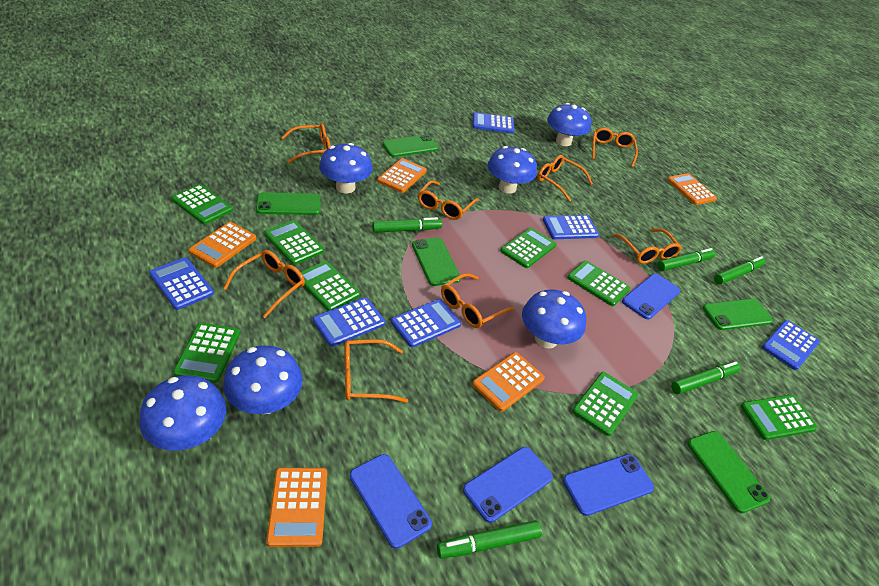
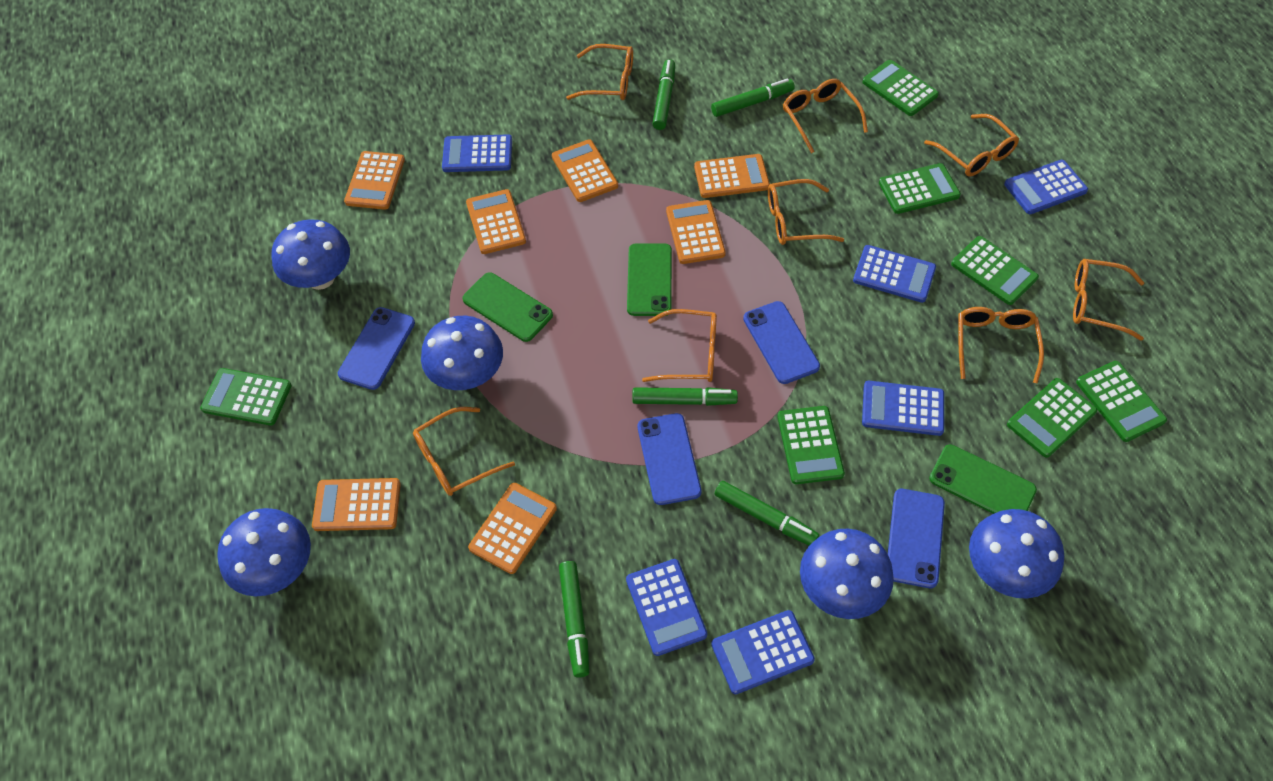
blue mushroom: 6 -> 5
green calculator: 8 -> 7
green phone: 5 -> 3
orange calculator: 5 -> 7

